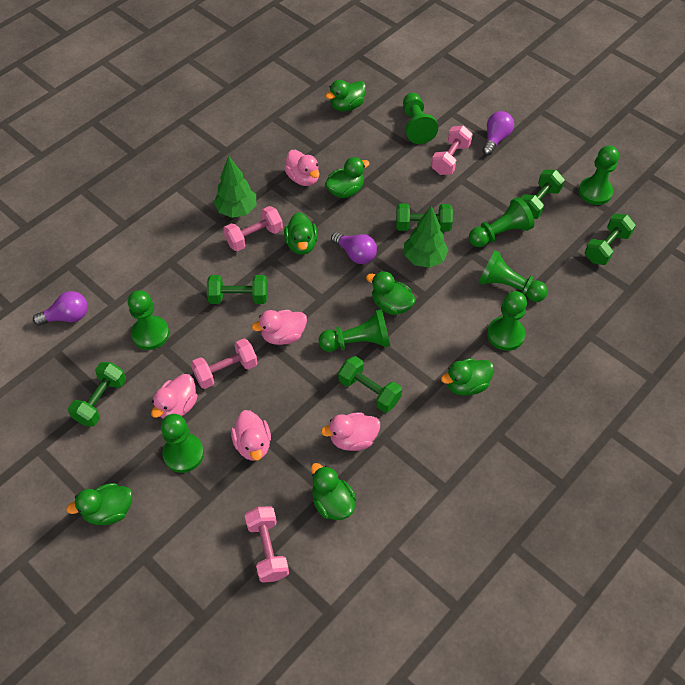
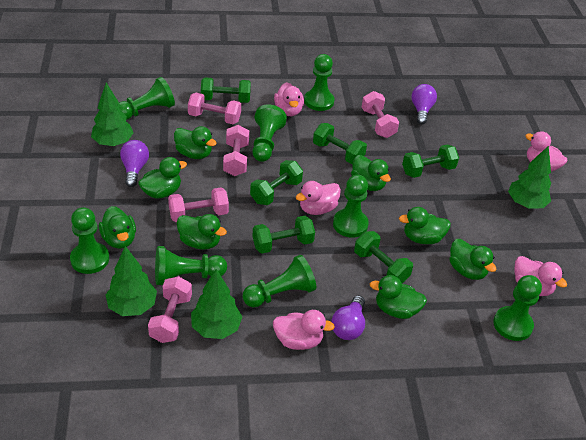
green duck: 7 -> 8
green tree: 2 -> 4
pink dumbbell: 4 -> 5

